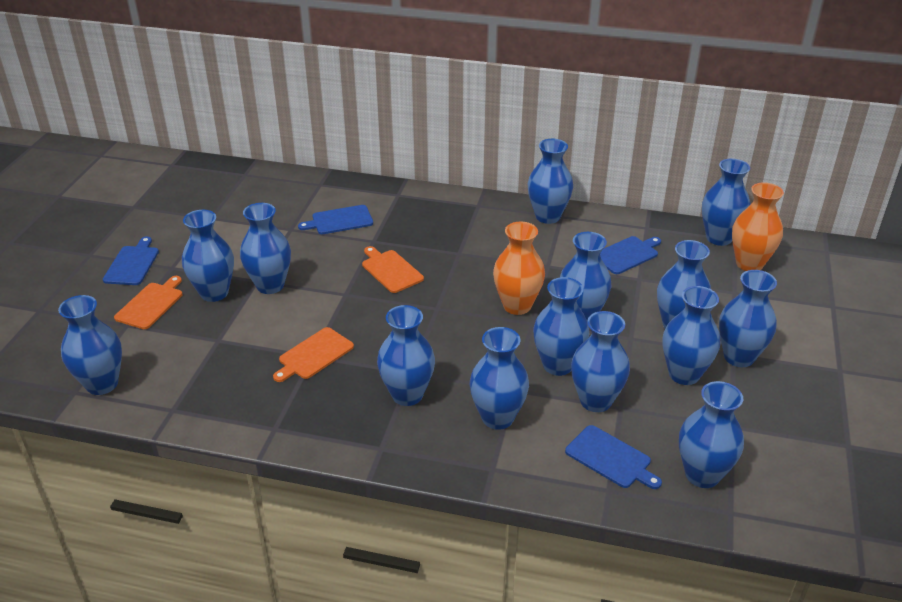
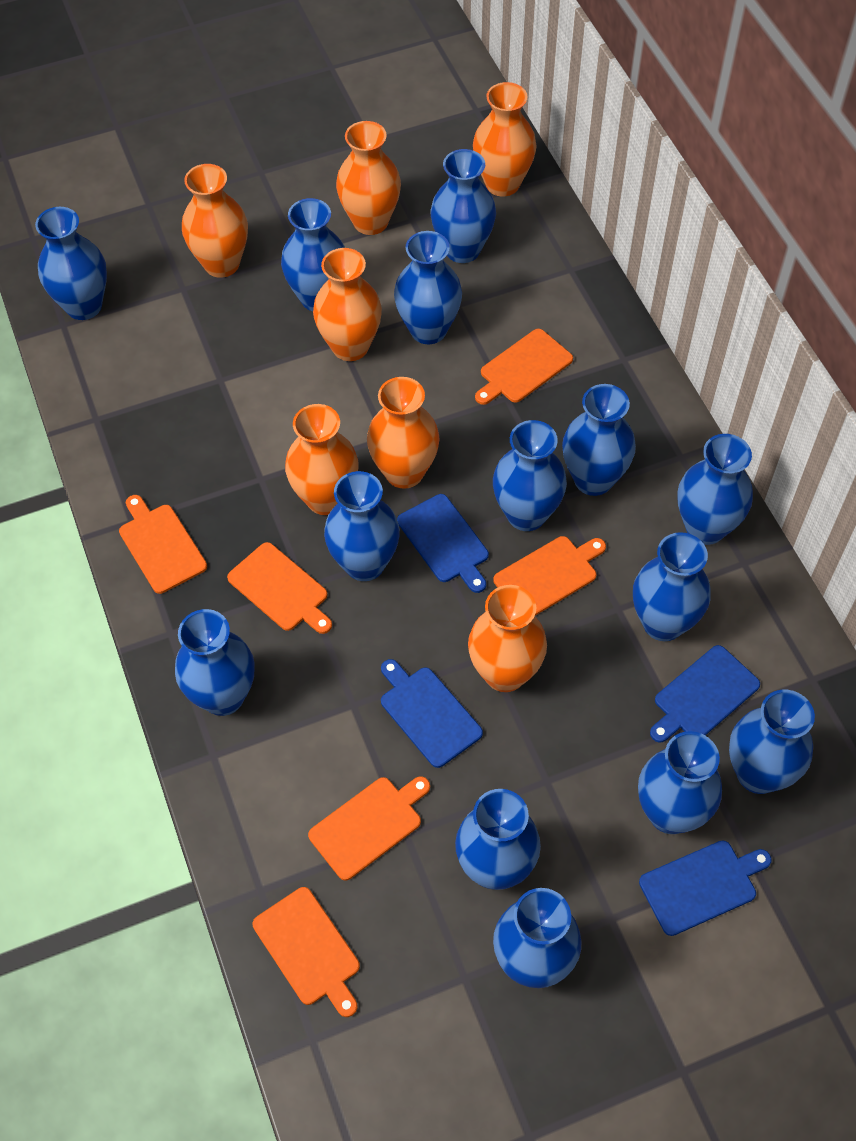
orange cutting board: 3 -> 6
orange vase: 2 -> 7

